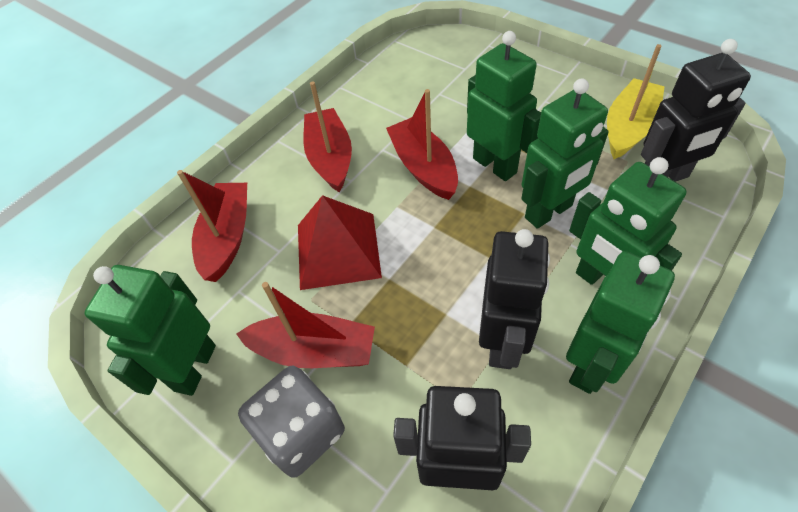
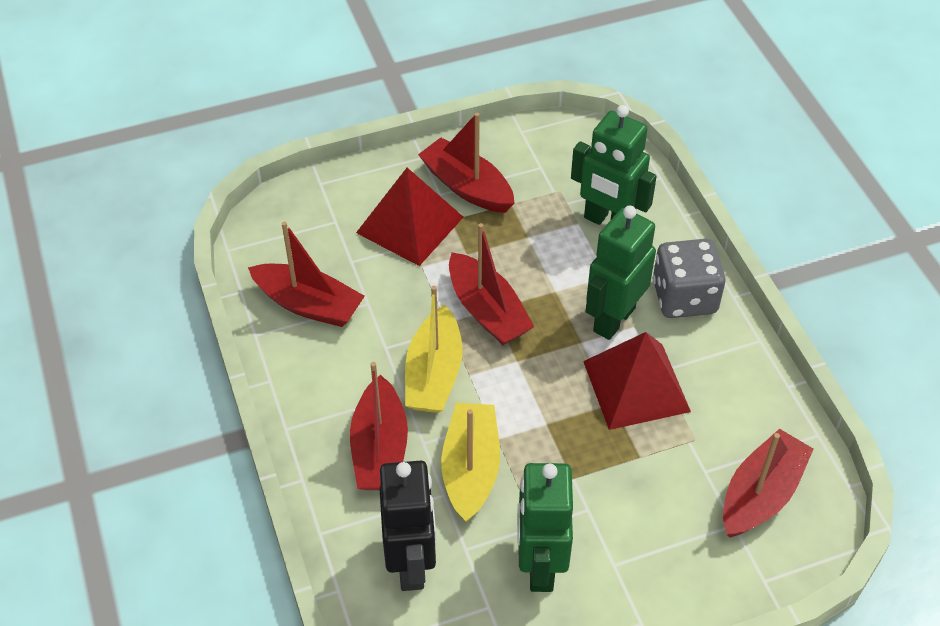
black robot: 3 -> 1
green robot: 5 -> 3
red boat: 4 -> 5
red pyramid: 1 -> 2
yellow boat: 1 -> 2

